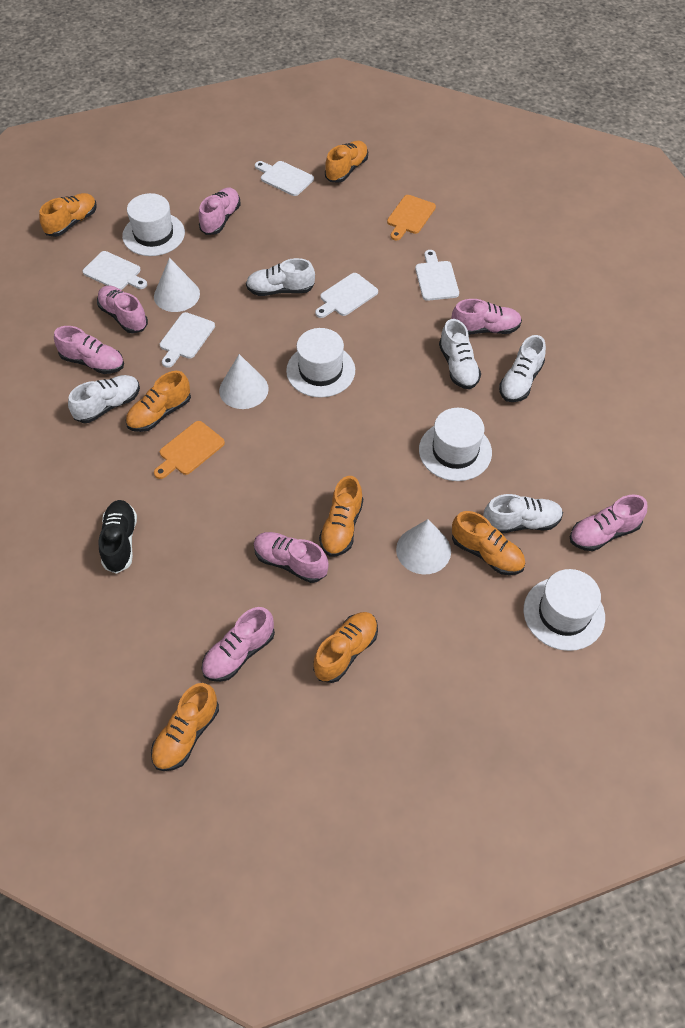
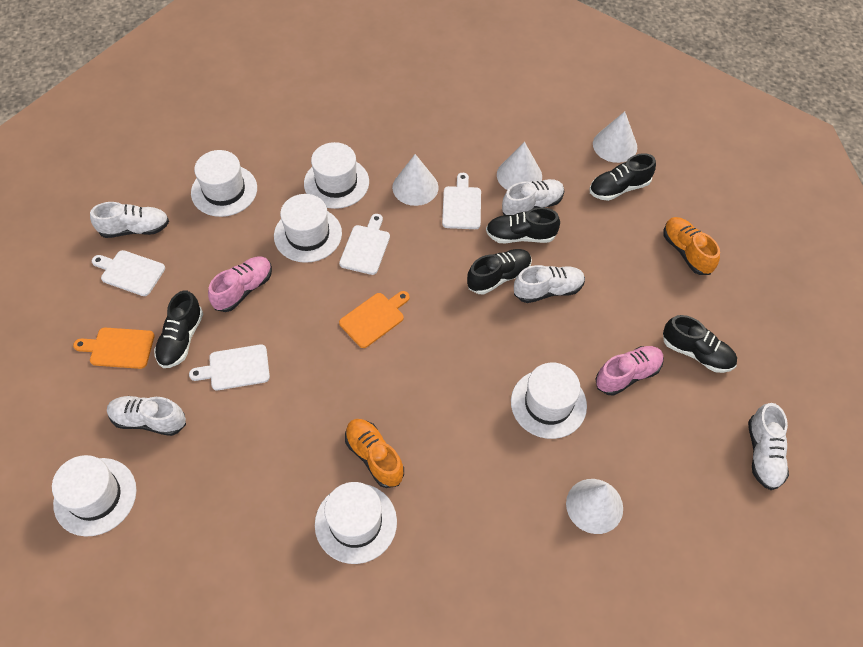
black shoe: 1 -> 5
orange shoe: 7 -> 2
pink shoe: 7 -> 2
white cone: 3 -> 4
white cutting board: 5 -> 4
white hat: 4 -> 6

